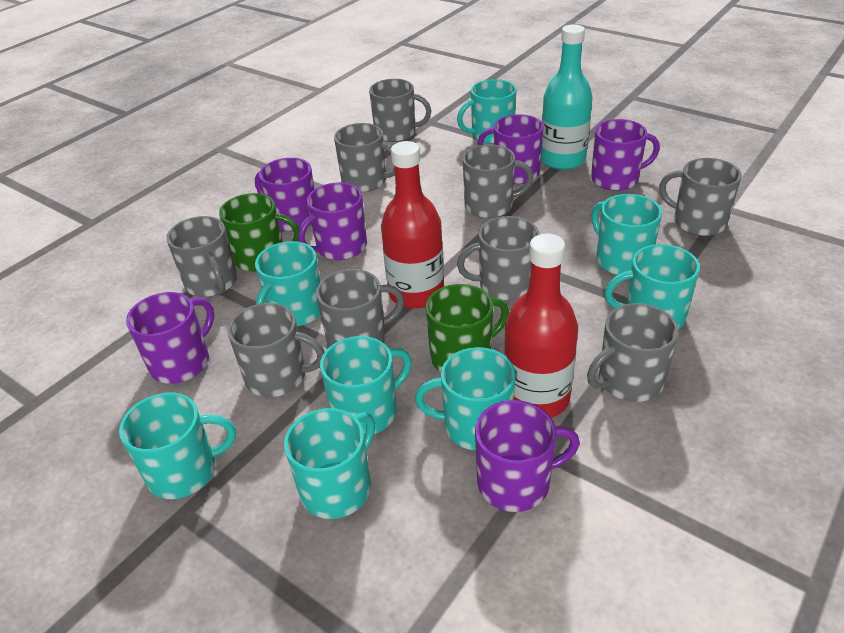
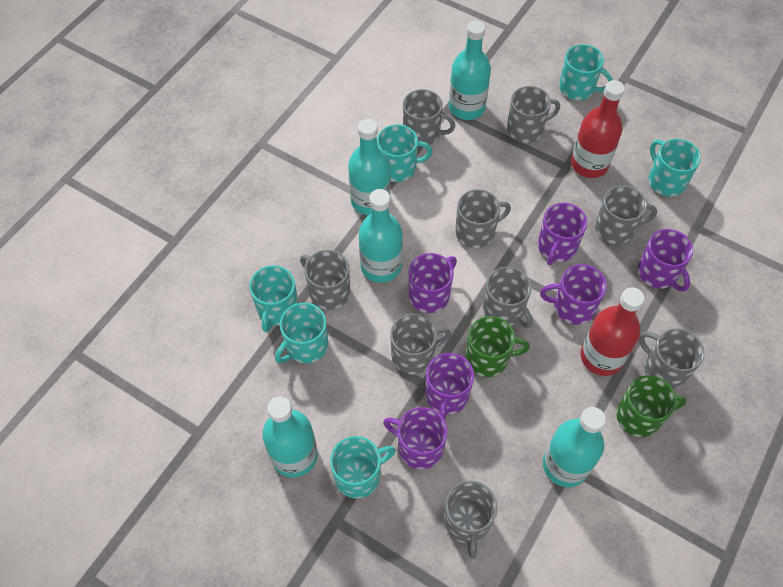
turquoise bottle: 1 -> 5
turquoise mug: 8 -> 6

